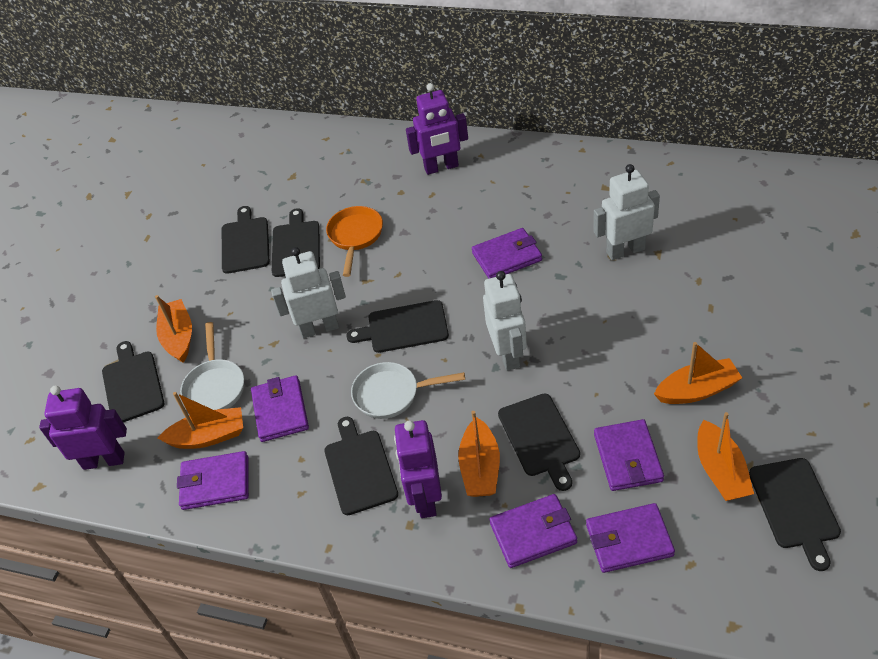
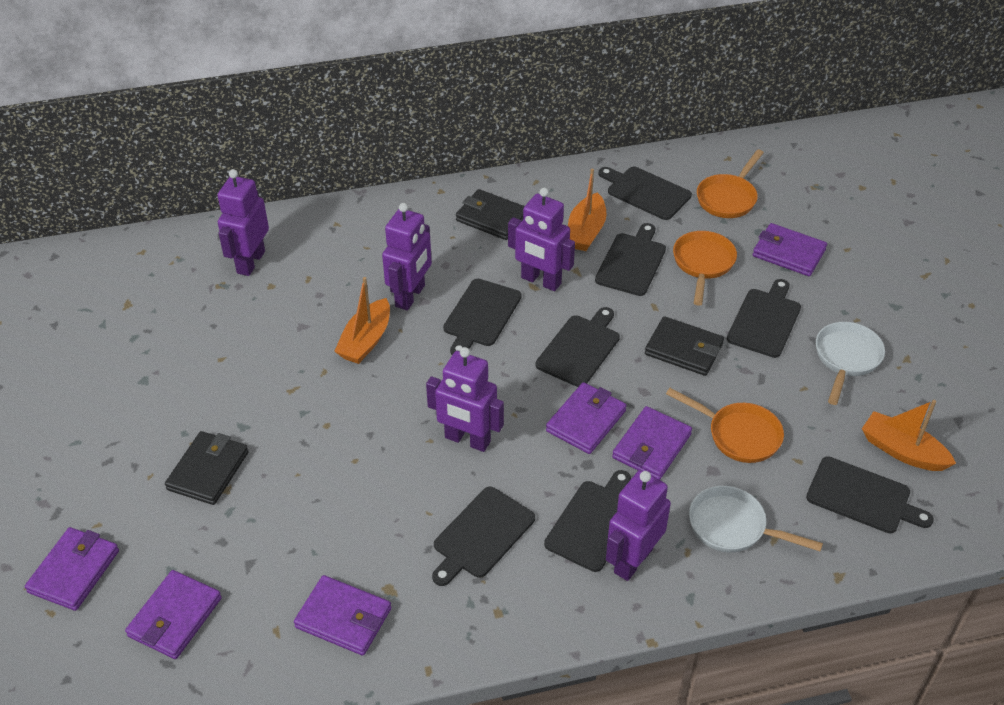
black cutting board: 7 -> 8
black wallet: 0 -> 3
orange boat: 5 -> 3
orange pan: 1 -> 3
purple robot: 3 -> 5
white robot: 3 -> 0

